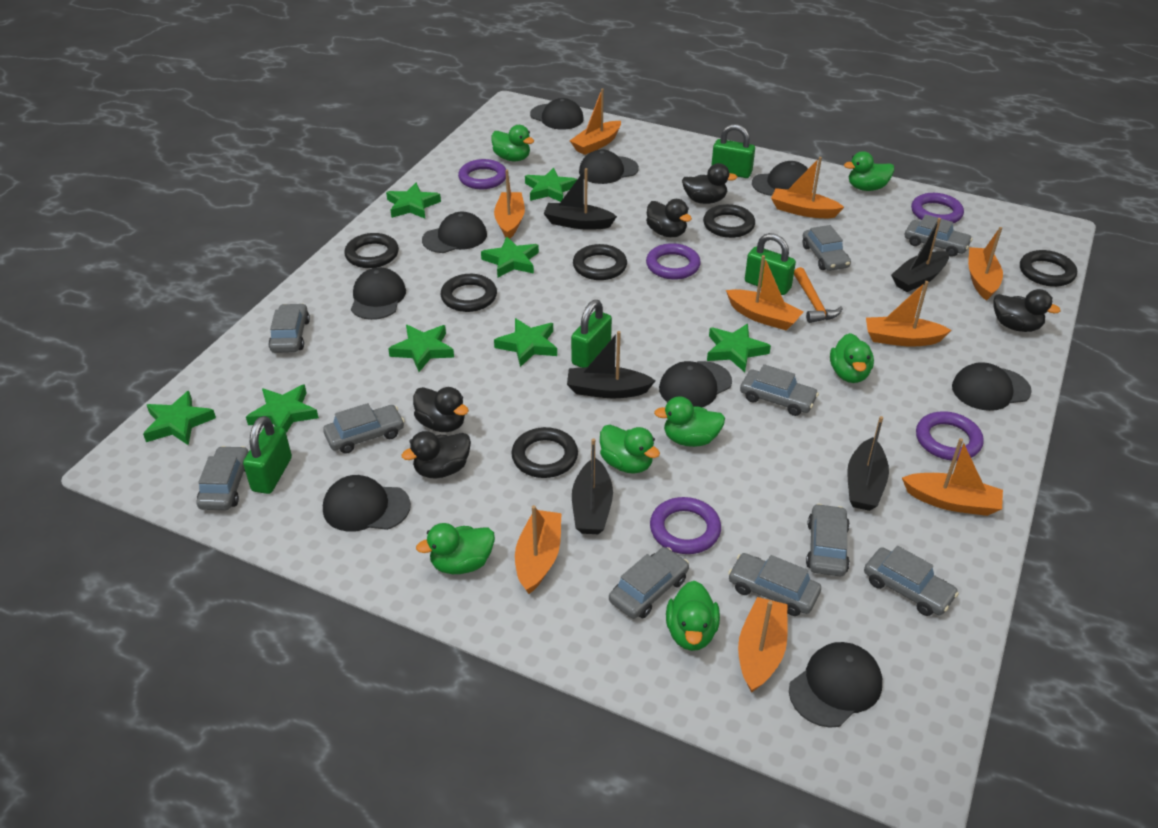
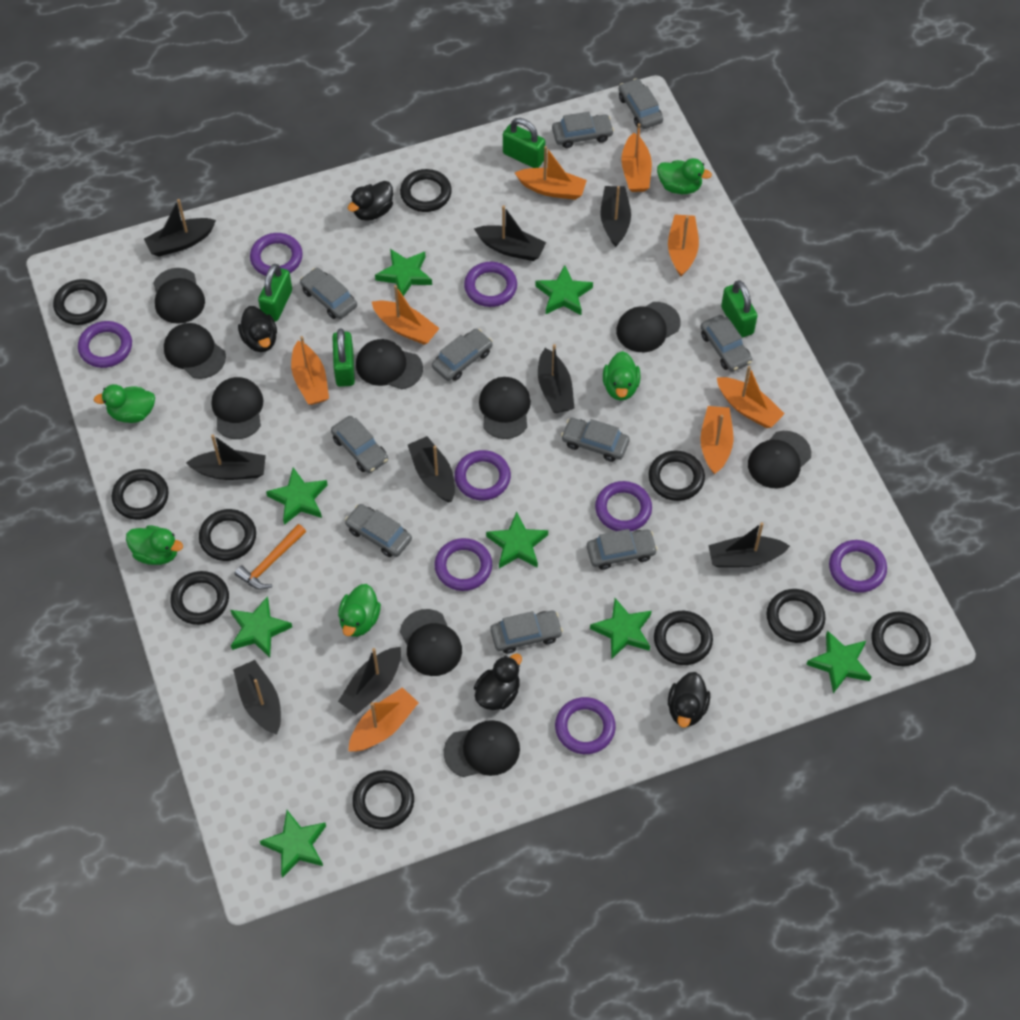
black boat: 5 -> 9
black duck: 5 -> 4
black ring: 6 -> 10
green duck: 7 -> 5
orange boat: 9 -> 8
purple ring: 5 -> 8

